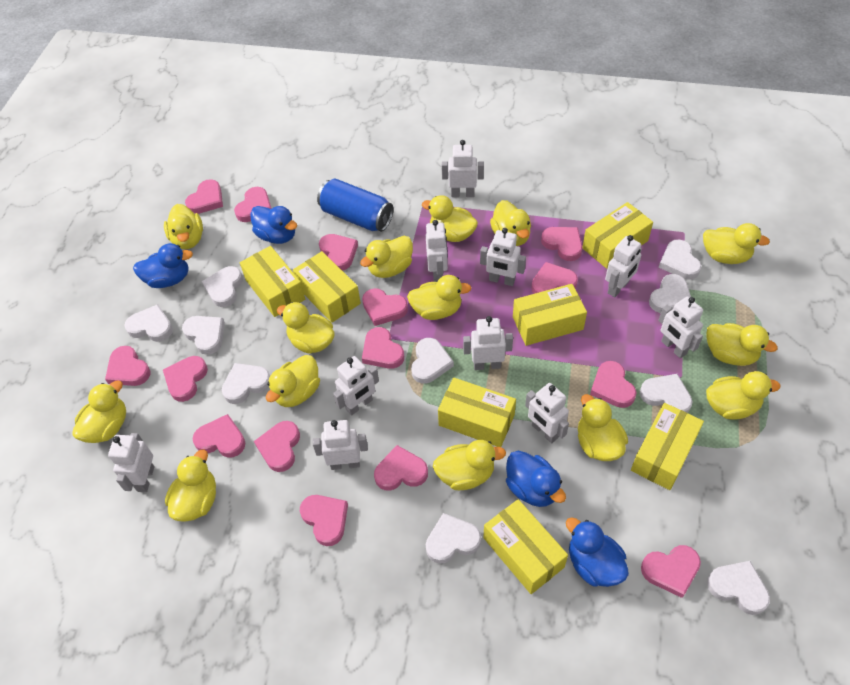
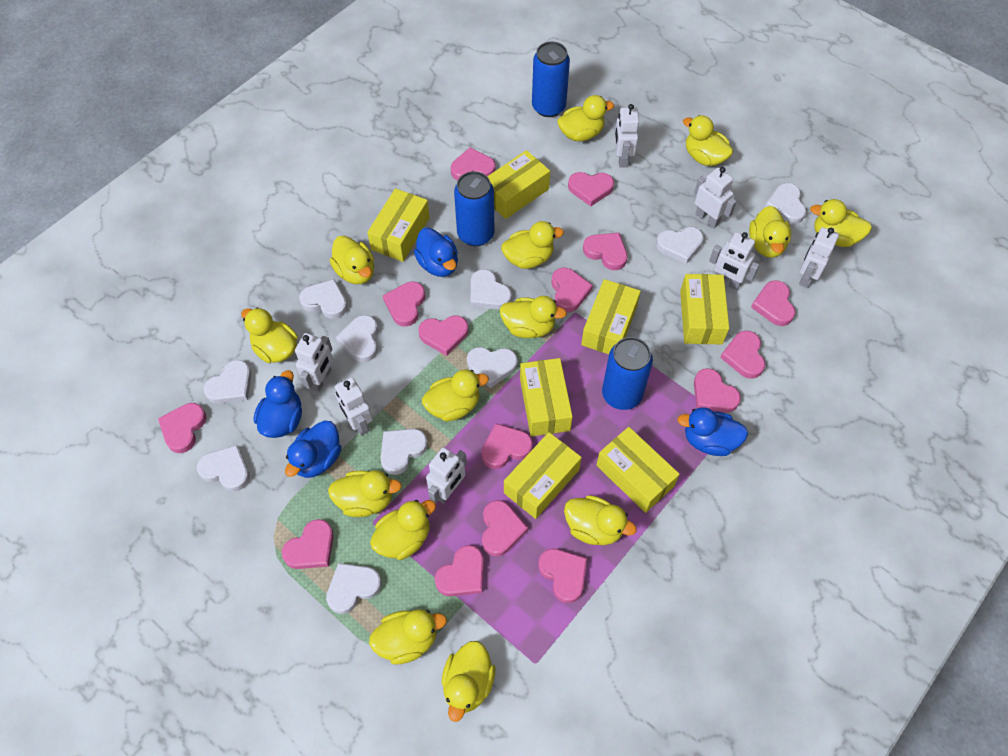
blue can: 1 -> 3
white robot: 10 -> 7

